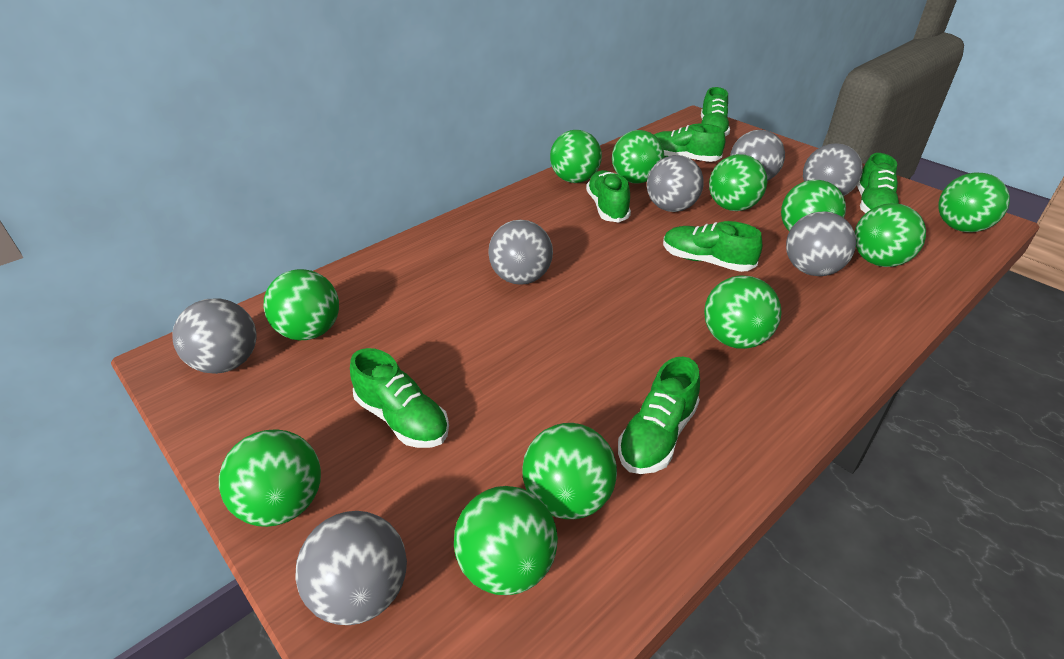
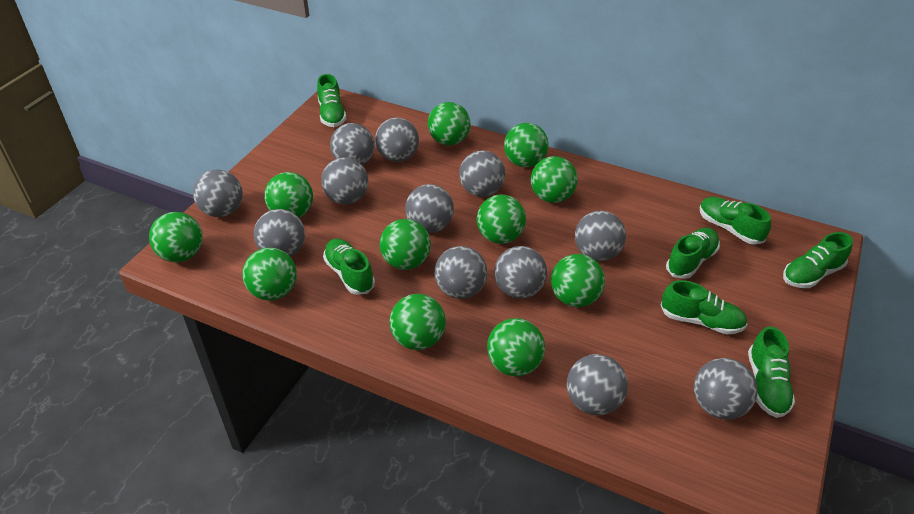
grey ball: 7 -> 12

